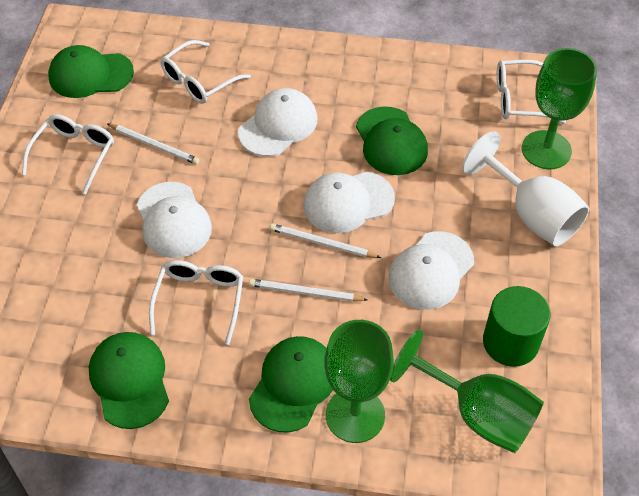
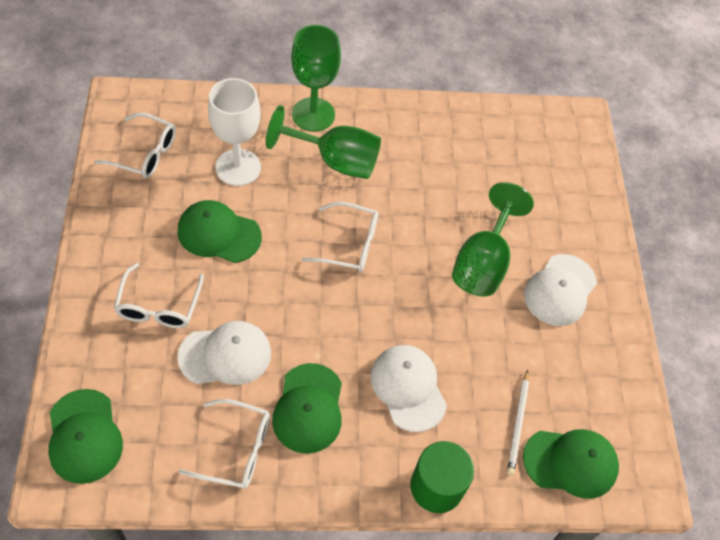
white cap: 4 -> 3
white pencil: 3 -> 1

